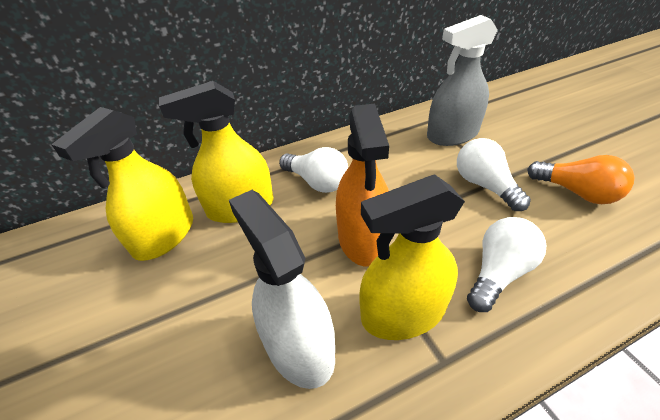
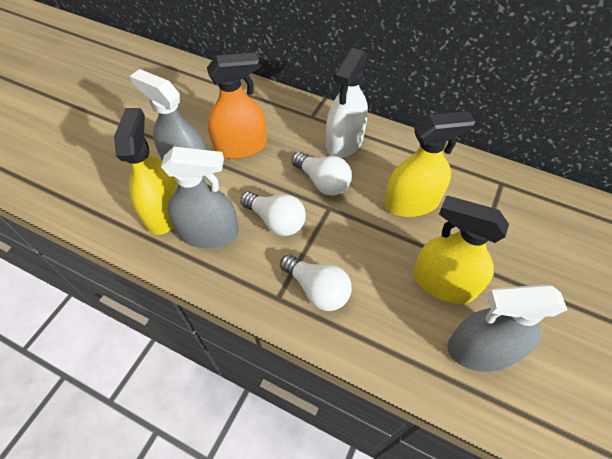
grey spray bottle: 1 -> 3
orange light bulb: 1 -> 0

